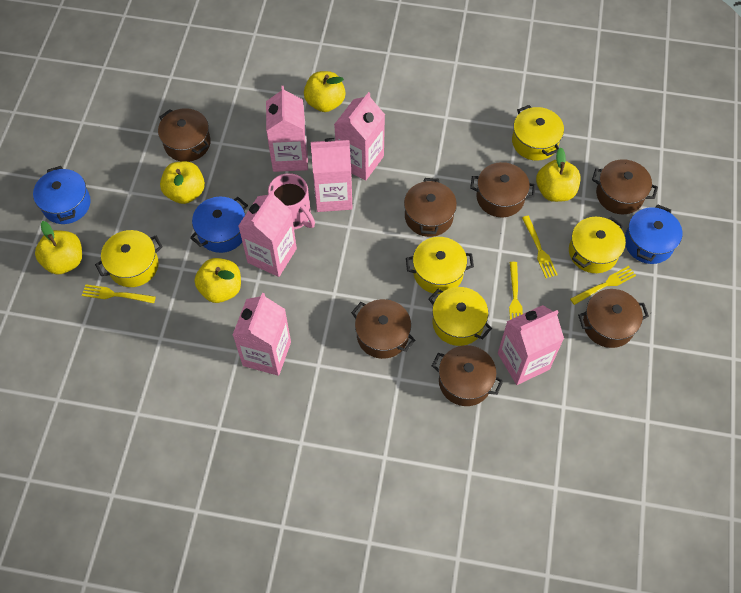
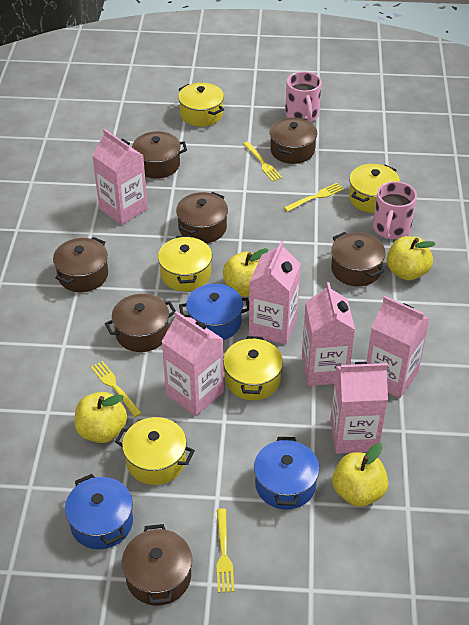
pink mug: 1 -> 2
yellow apple: 5 -> 4

